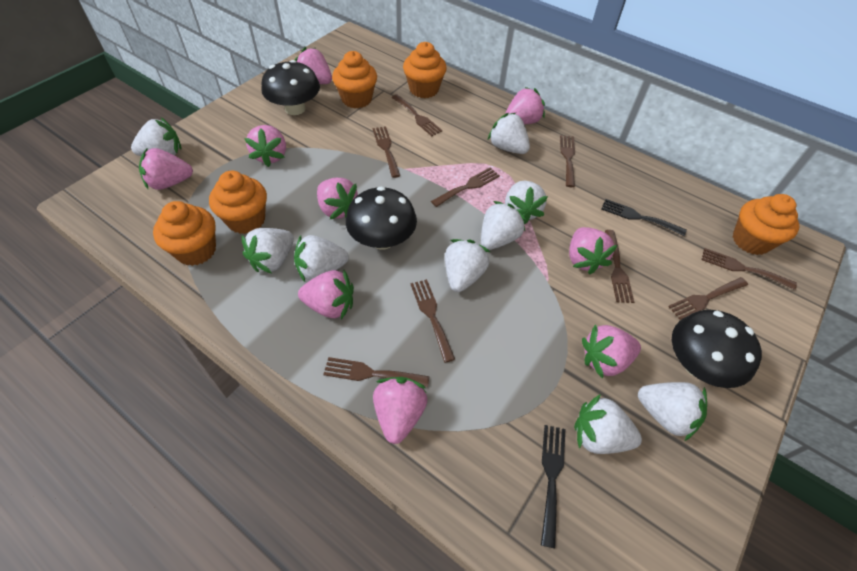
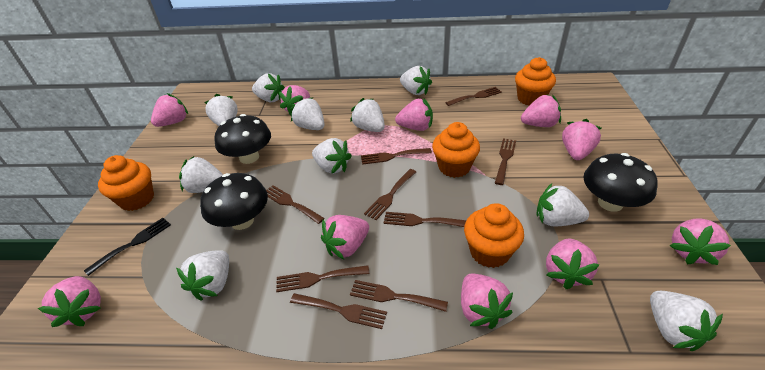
black fork: 2 -> 1
orange cupcake: 5 -> 4
pink strawberry: 9 -> 10
white strawberry: 9 -> 10

